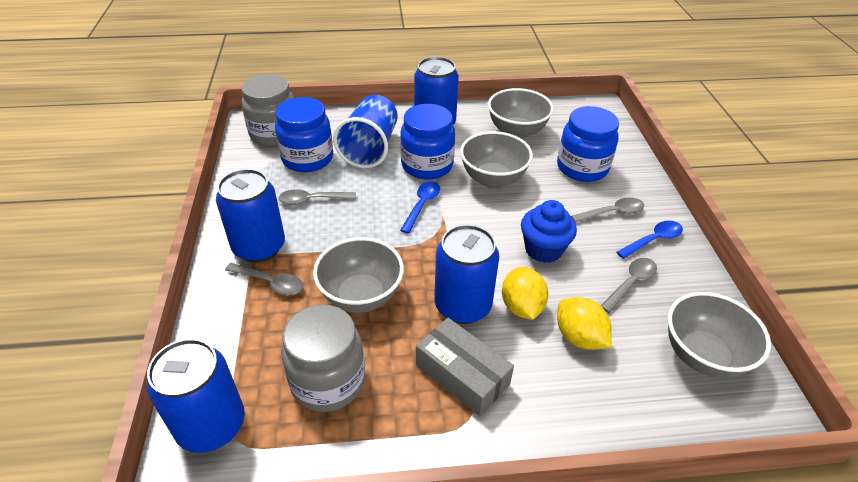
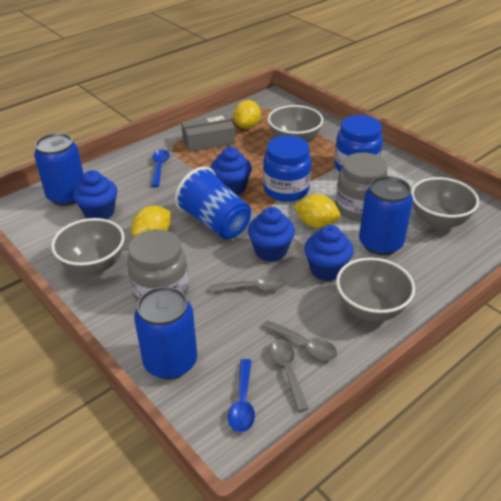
blue can: 4 -> 3
blue cupcake: 1 -> 4
blue jar: 3 -> 2
grey spoon: 4 -> 3
yellow lemon: 2 -> 3

